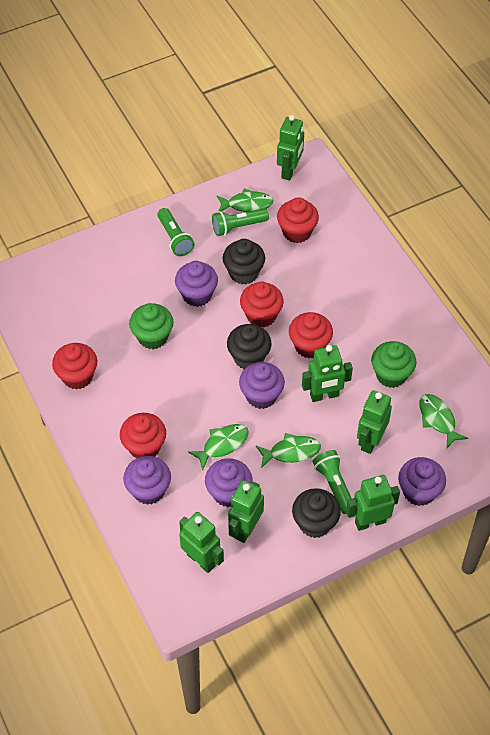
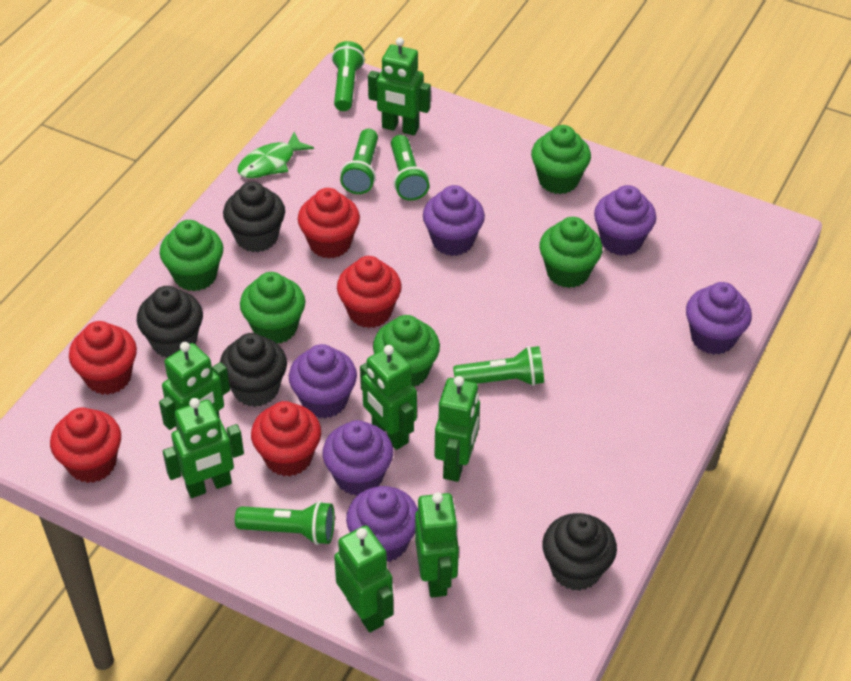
black cupcake: 3 -> 4
green cupcake: 2 -> 5
green fish: 4 -> 1
green flashlight: 3 -> 5
green robot: 6 -> 7
purple cupcake: 5 -> 6

